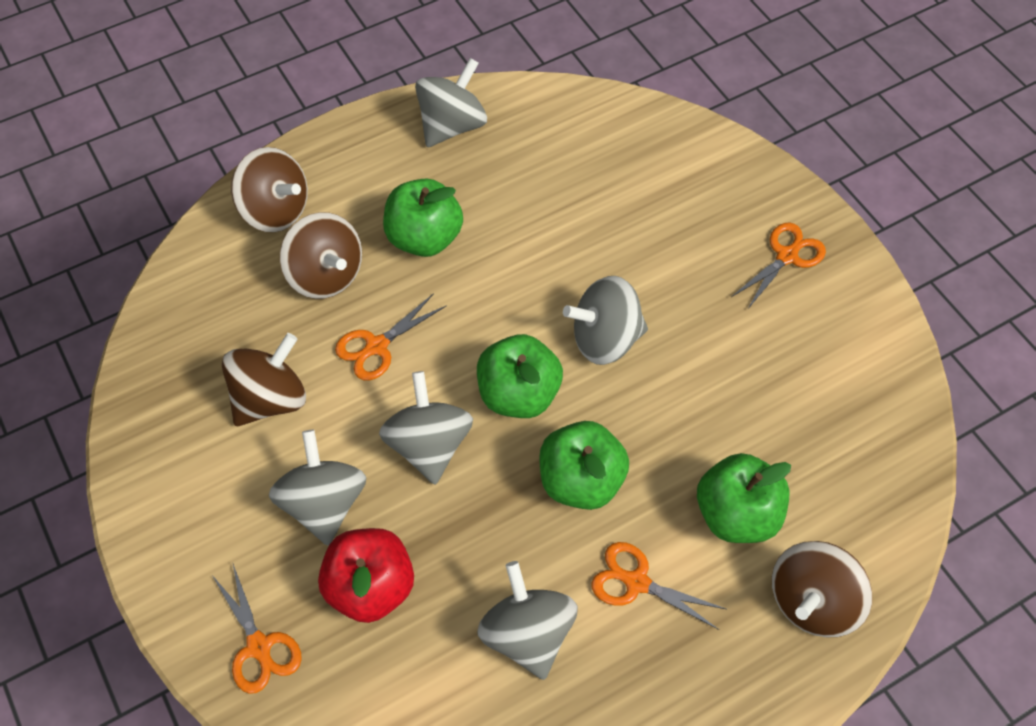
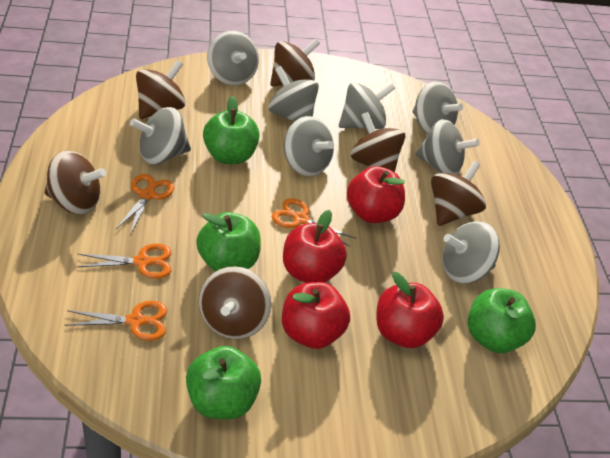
brown spinning top: 4 -> 6
grey spinning top: 5 -> 8
red apple: 1 -> 4

